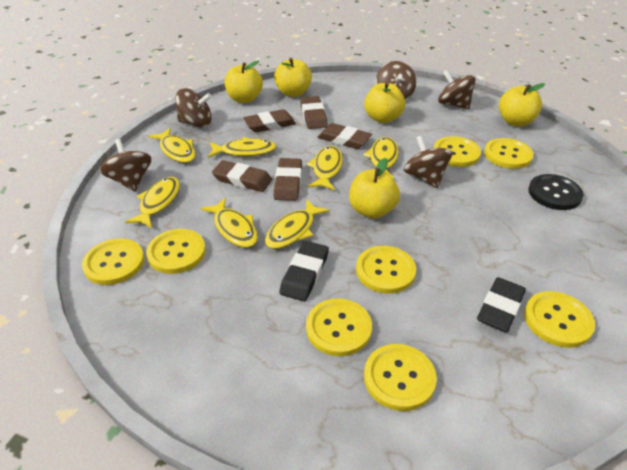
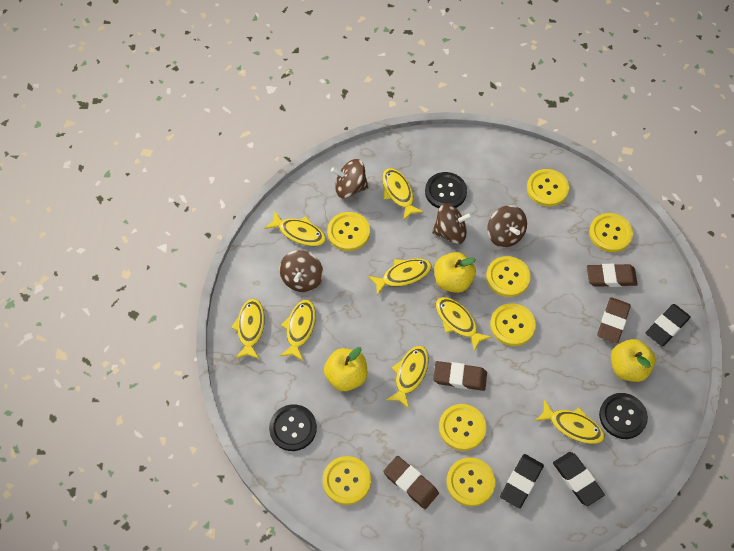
black button: 1 -> 3
black eraser: 2 -> 3
brown eraser: 5 -> 4
brown spinning top: 5 -> 4
yellow apple: 5 -> 3
yellow fish: 7 -> 8

